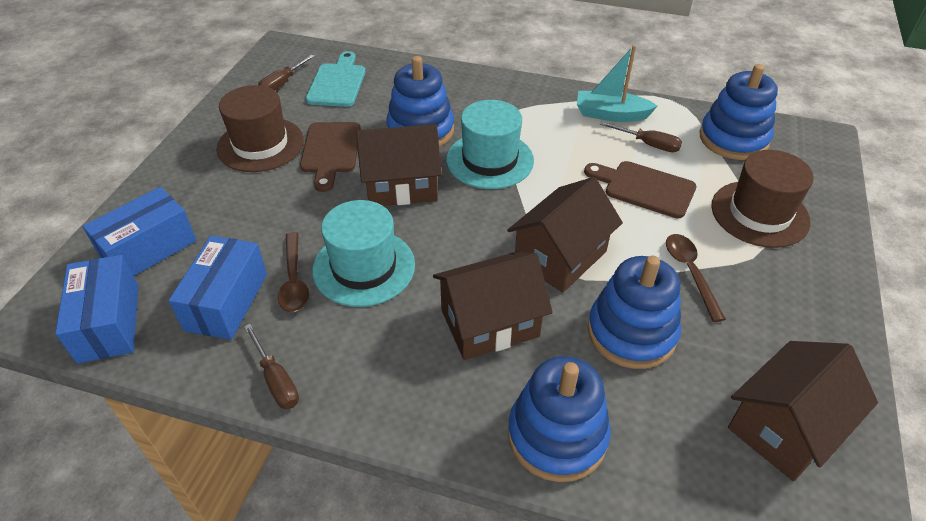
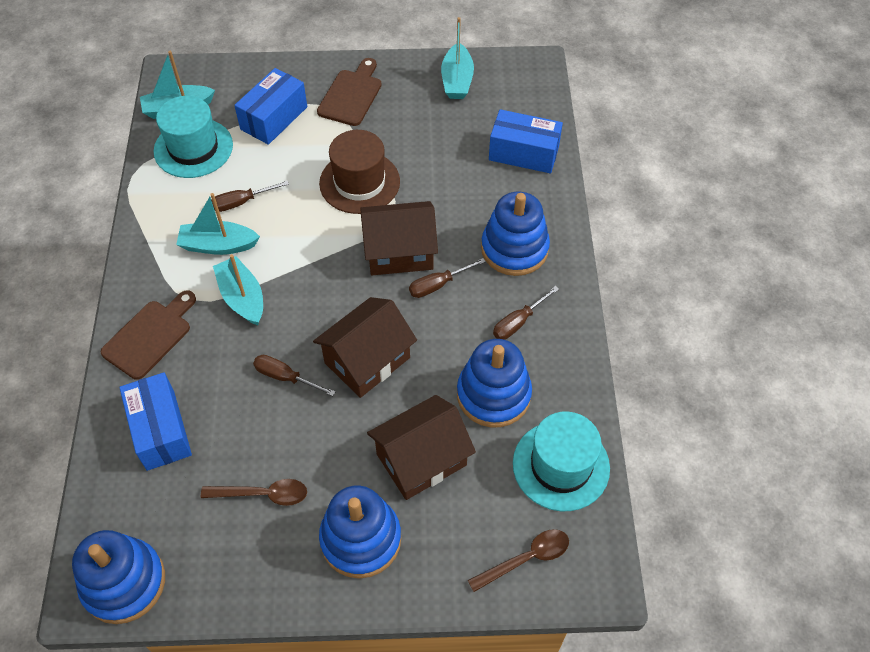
brown hat: 2 -> 1
brown house: 4 -> 3
brown screwdriver: 3 -> 4
turquoise boat: 1 -> 4
turquoise cutting board: 1 -> 0

